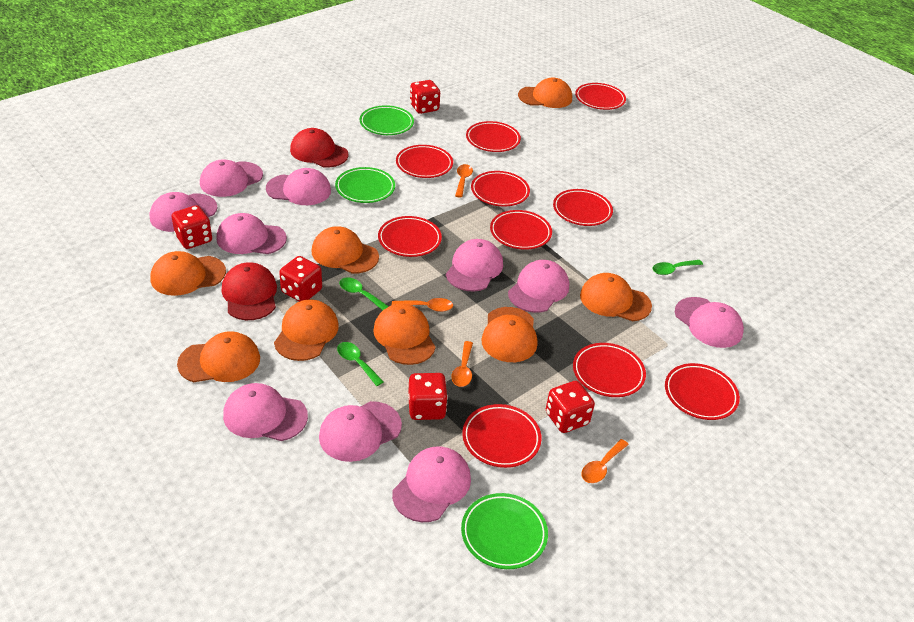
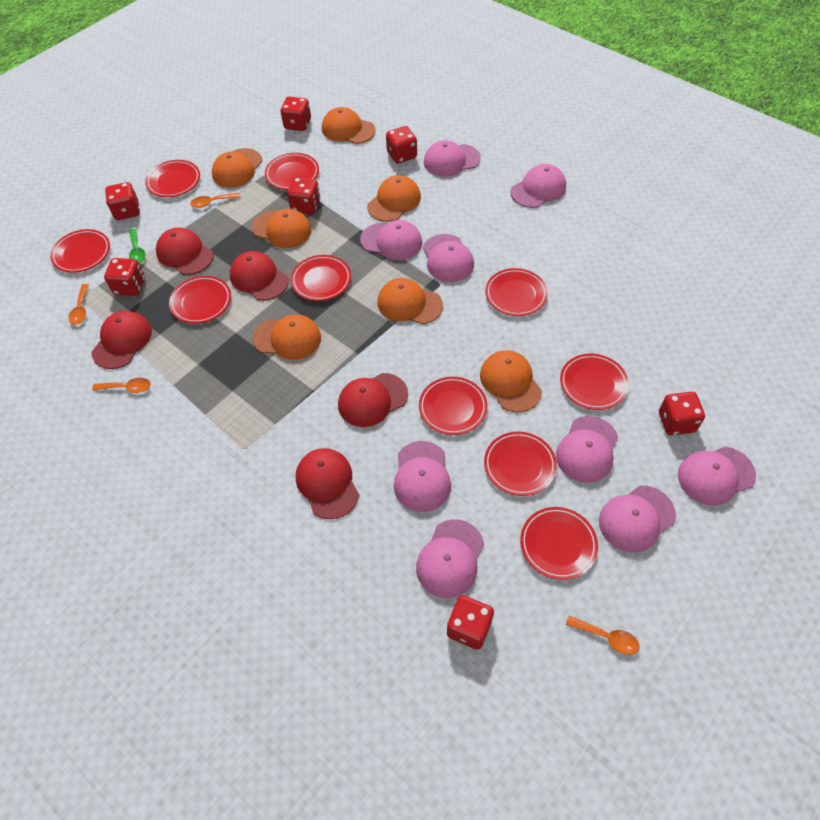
green plate: 3 -> 0
green spoon: 3 -> 1
orange cap: 8 -> 7
pink cap: 10 -> 9
red cap: 2 -> 5
red dice: 5 -> 7

